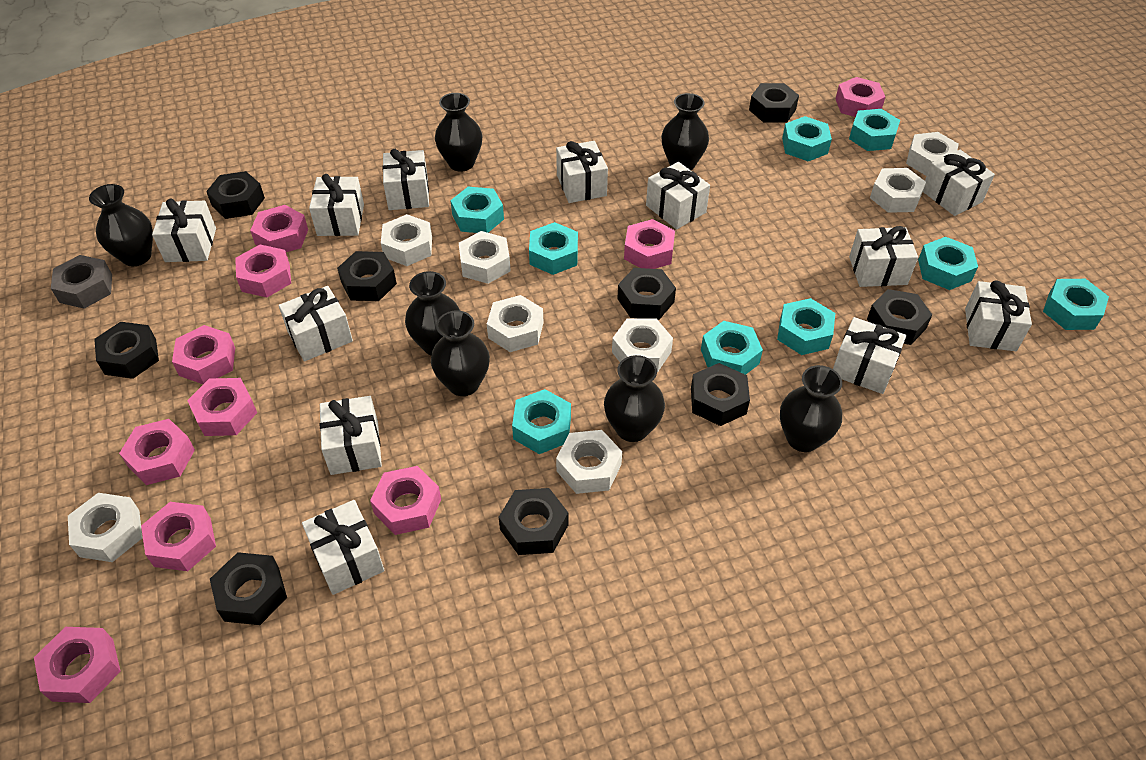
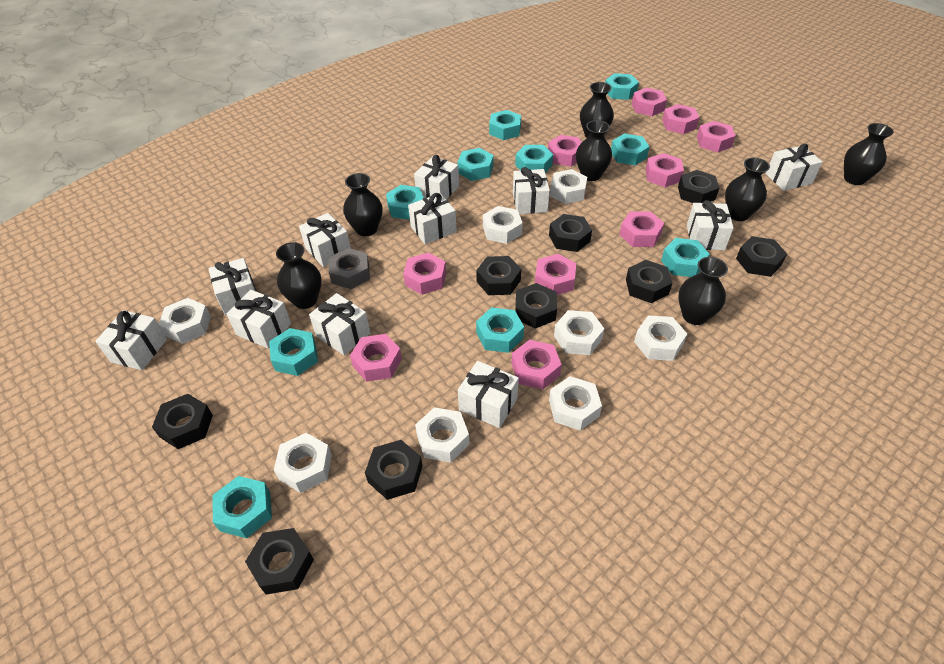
turquoise nut: 9 -> 10
white gift: 12 -> 11

